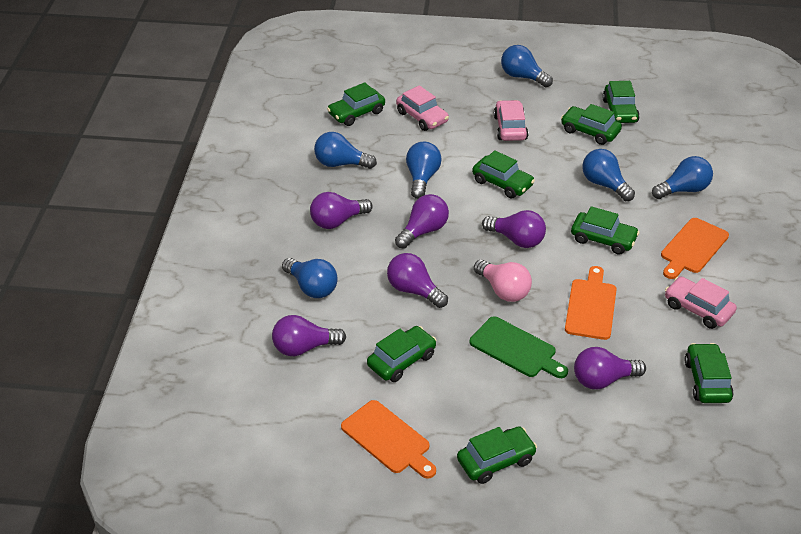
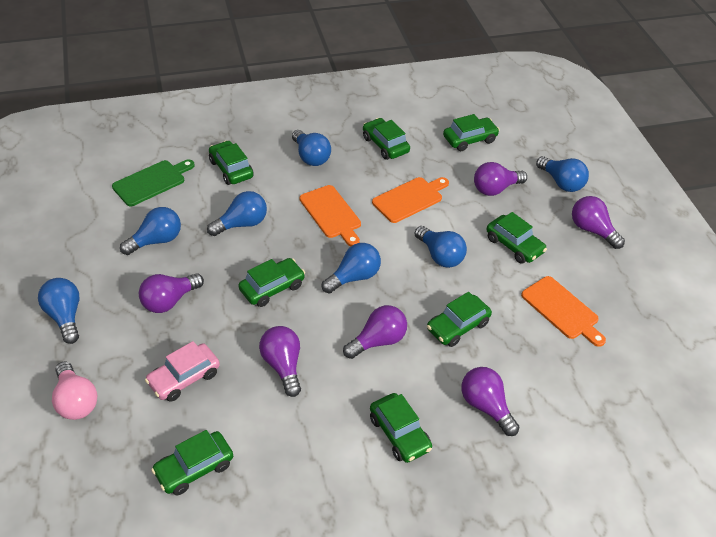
blue light bulb: 6 -> 7
pink car: 3 -> 1

